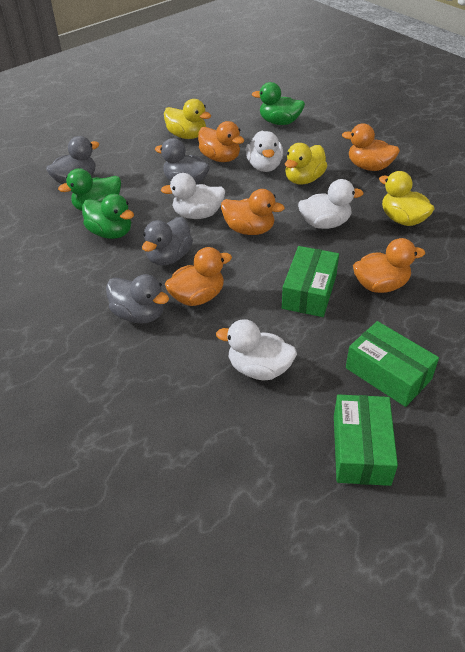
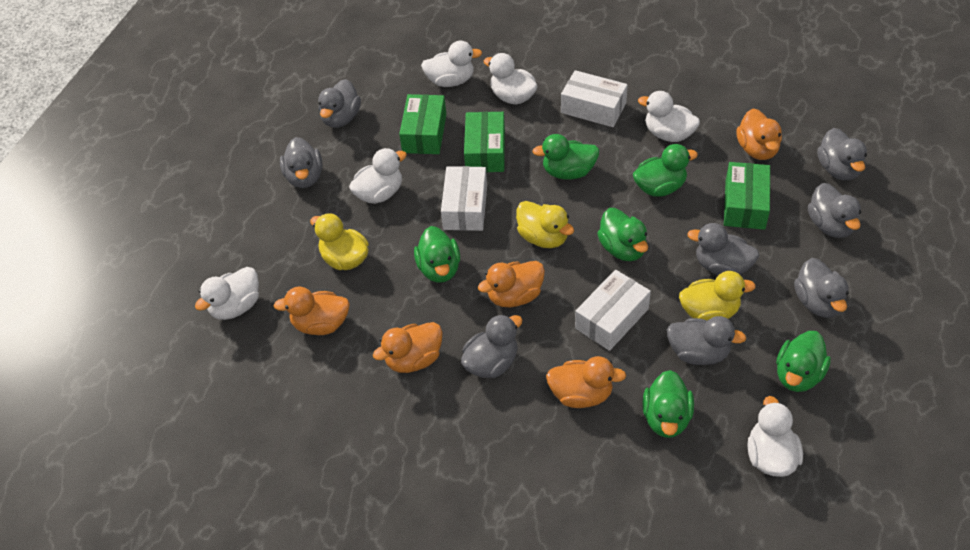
green duck: 3 -> 6
grey duck: 4 -> 8
white box: 0 -> 3
white duck: 4 -> 6

